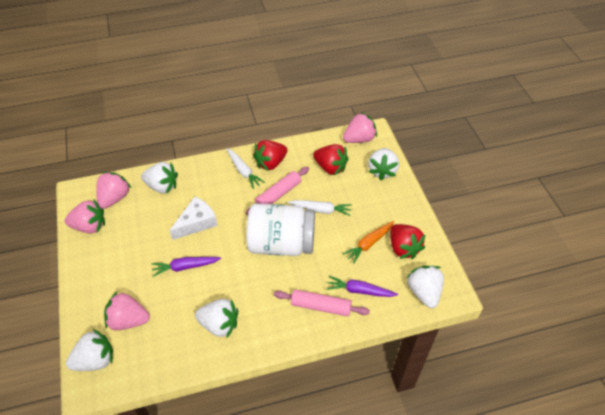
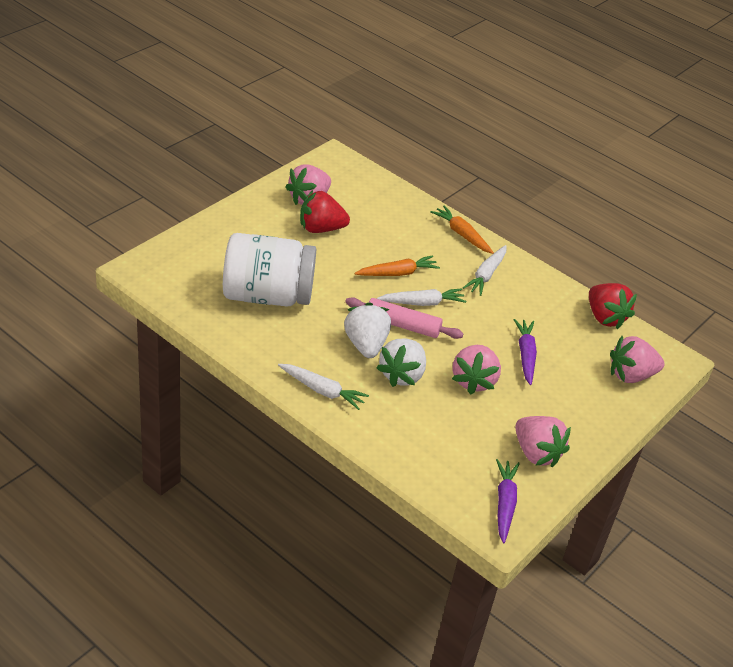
orange carrot: 1 -> 2
pink rolling pin: 2 -> 1
red strawberry: 3 -> 2
white carrot: 2 -> 3
white cheese: 1 -> 0
white strawberry: 5 -> 2

